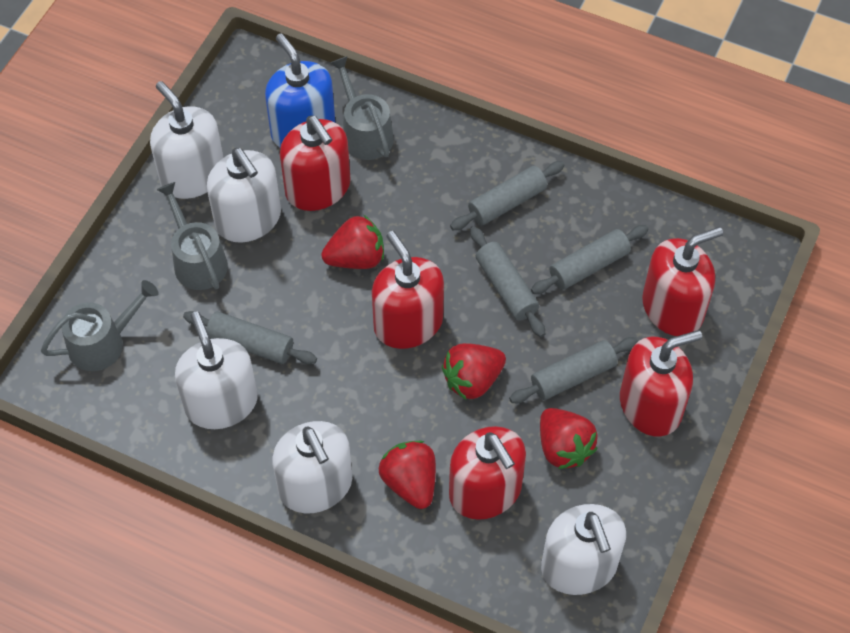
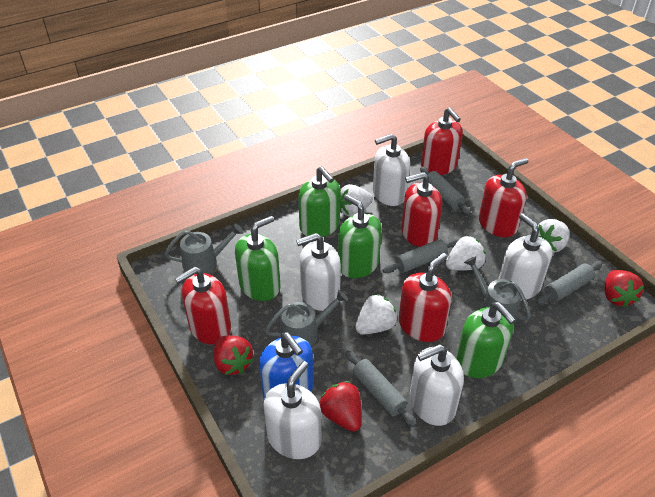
green soap dispenser: 0 -> 4
grey rolling pin: 5 -> 4
red strawberry: 4 -> 3
white strawberry: 0 -> 4

